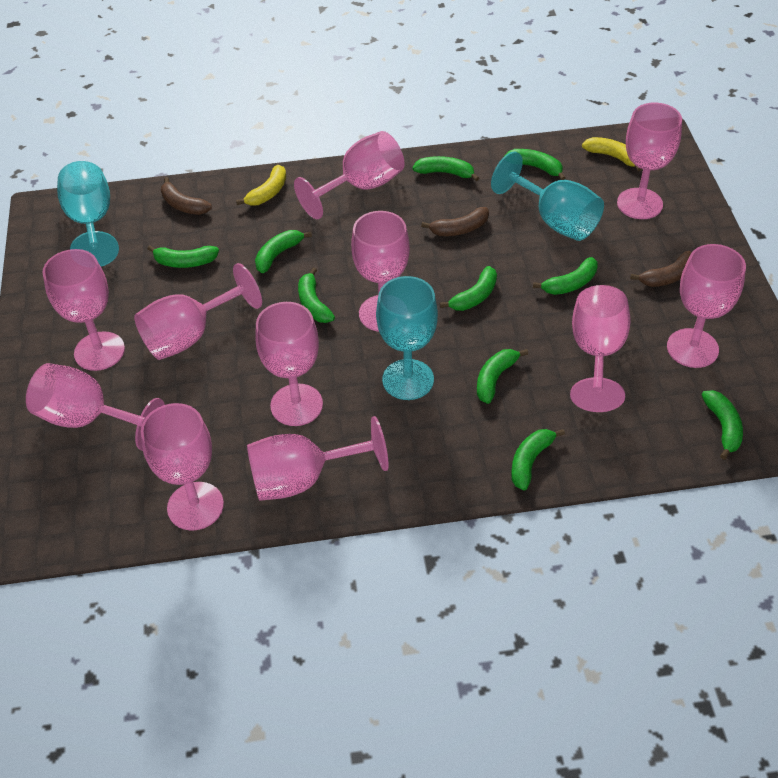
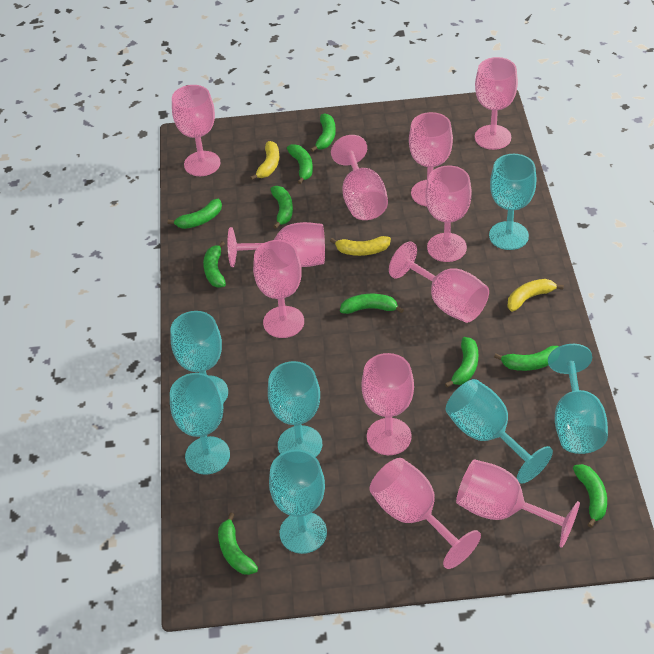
brown banana: 3 -> 0
turquoise goblet: 3 -> 7
yellow banana: 2 -> 3

